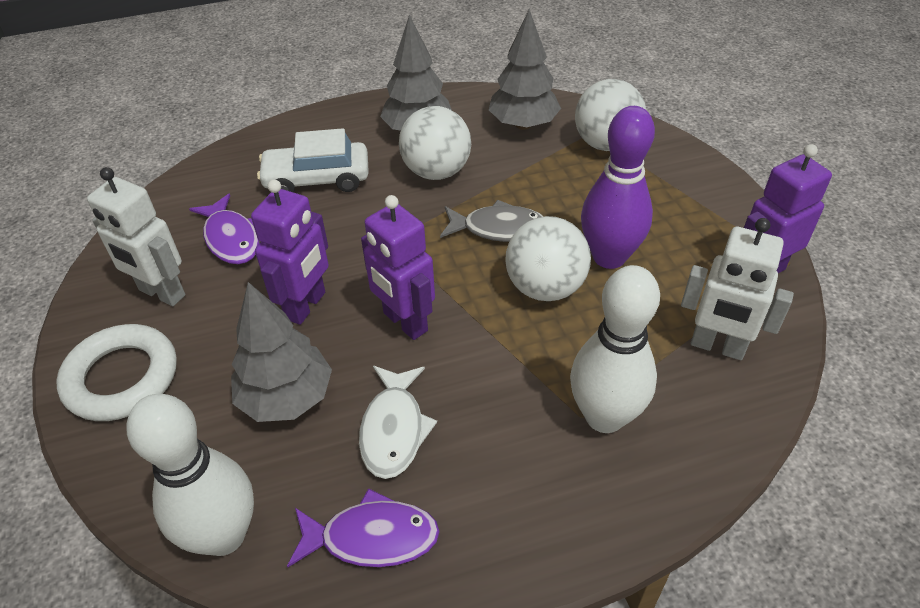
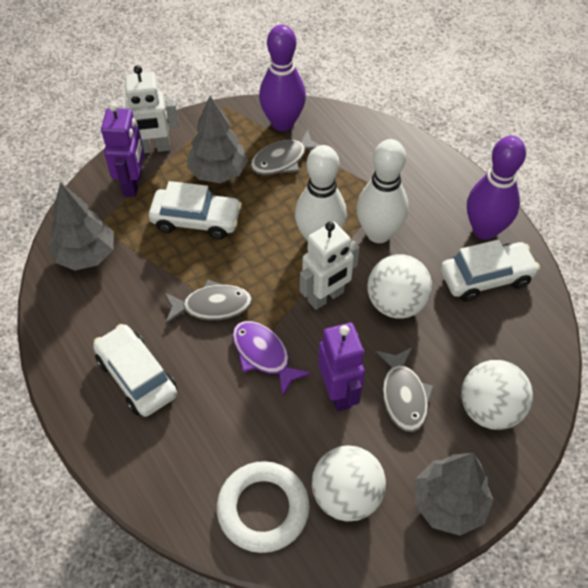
grey fish: 1 -> 3
purple bowling pin: 1 -> 2
purple fish: 2 -> 1
purple robot: 3 -> 2
white car: 1 -> 3
white fish: 1 -> 0

